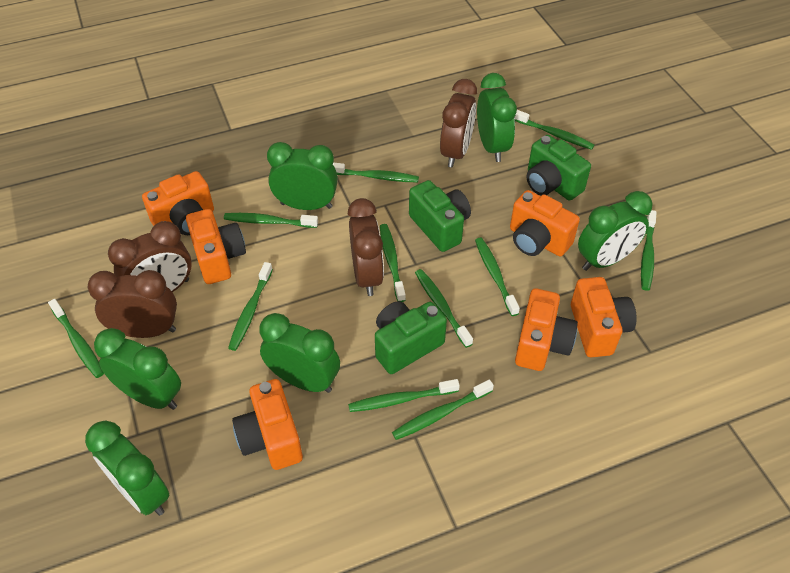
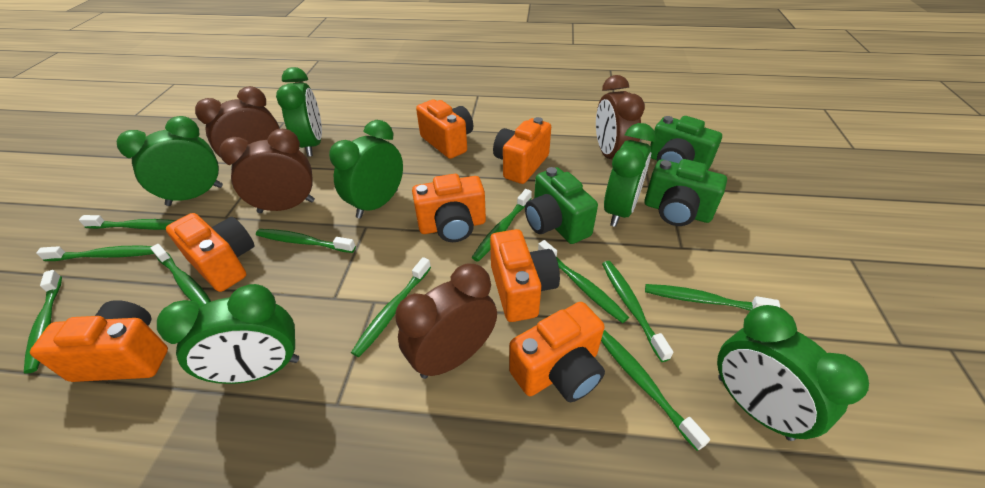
orange camera: 6 -> 7

